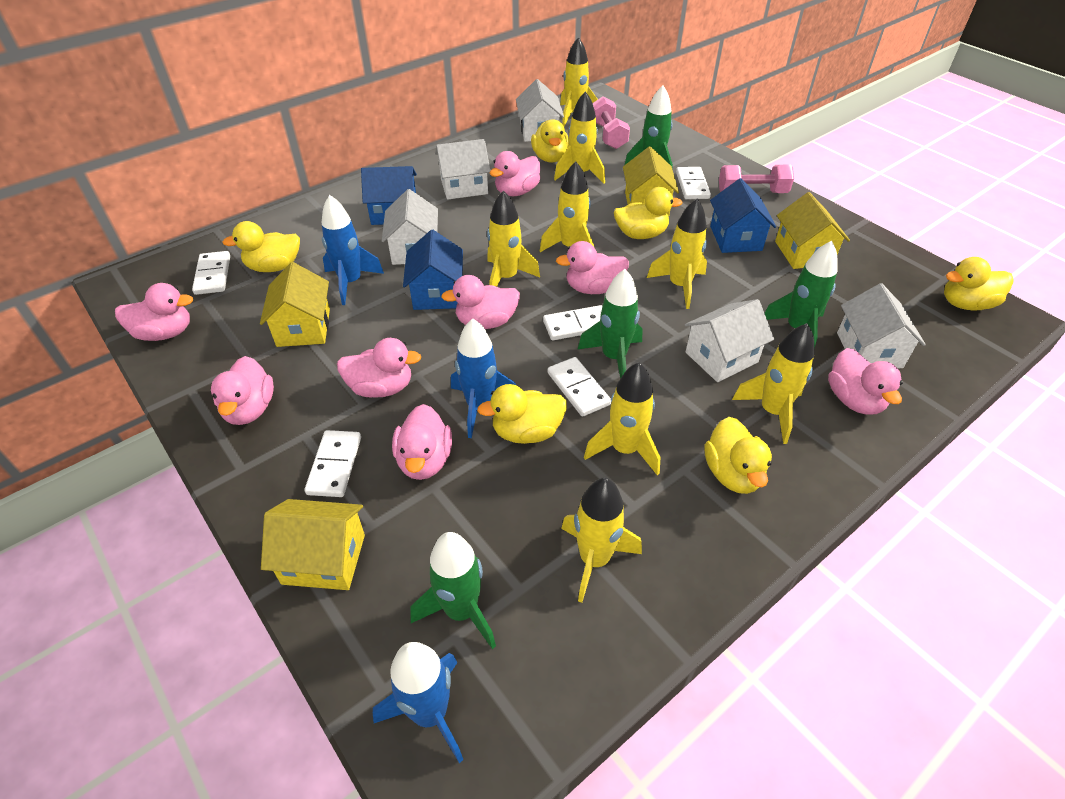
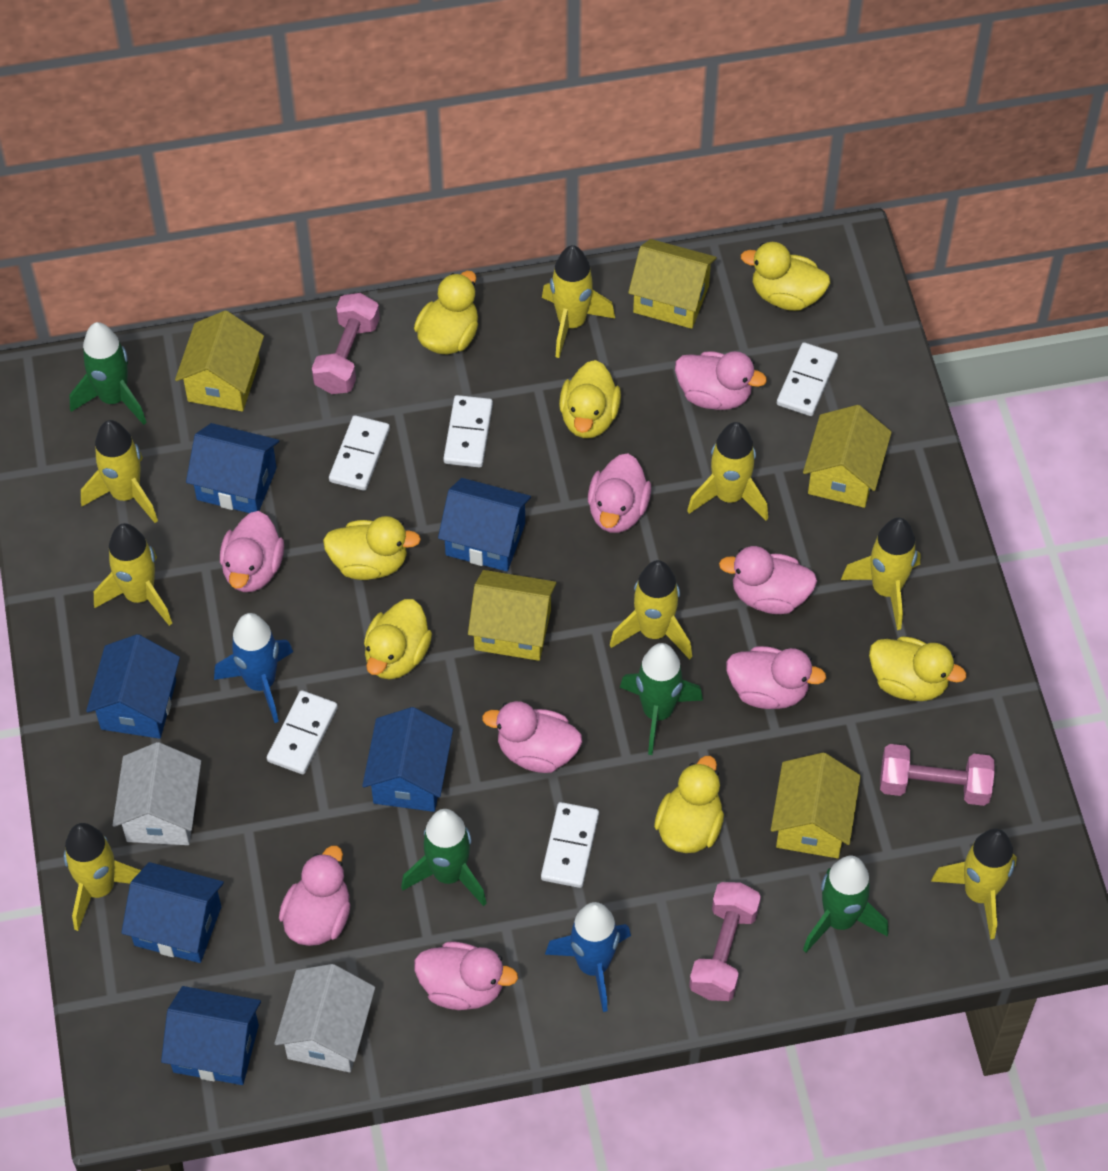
blue house: 3 -> 6
blue rocket: 3 -> 2
pink dumbbell: 2 -> 3
white house: 5 -> 2
yellow duck: 6 -> 7
yellow house: 4 -> 5

